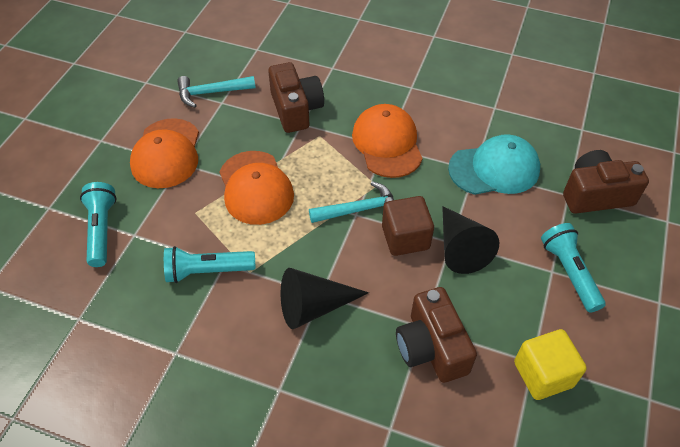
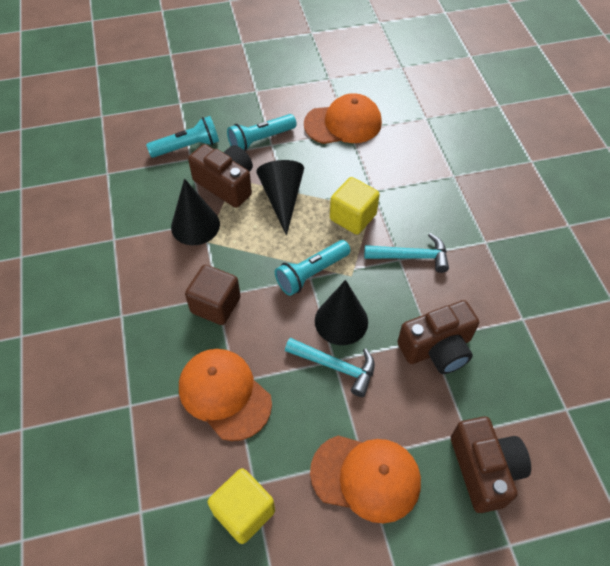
black cone: 2 -> 3
turquoise cap: 1 -> 0
yellow cube: 1 -> 2

